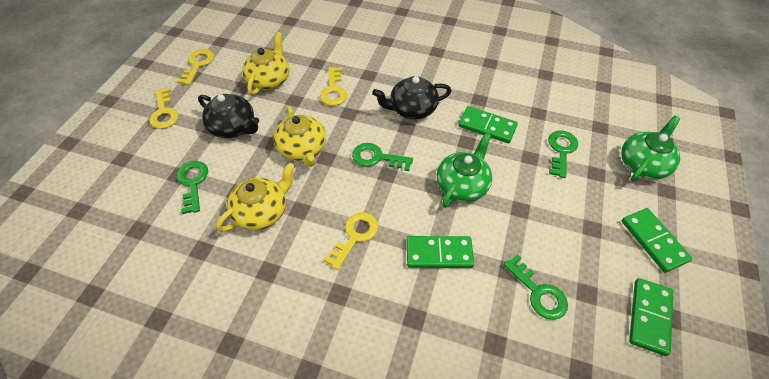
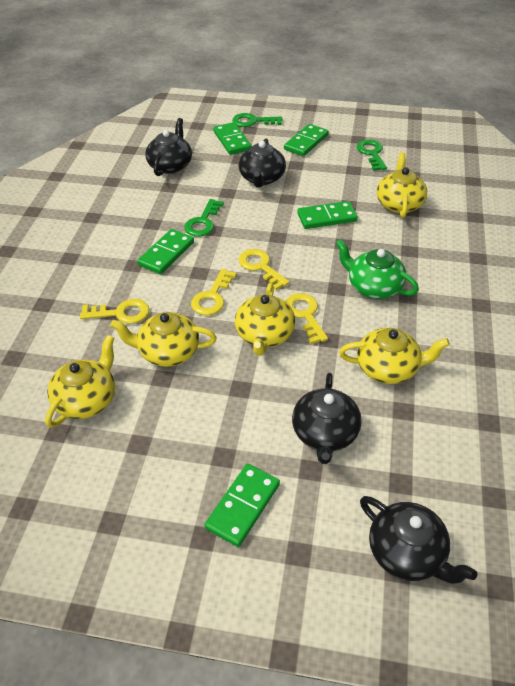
black teapot: 2 -> 4
green domino: 4 -> 5
green key: 4 -> 3
green teapot: 2 -> 1
yellow teapot: 3 -> 5

